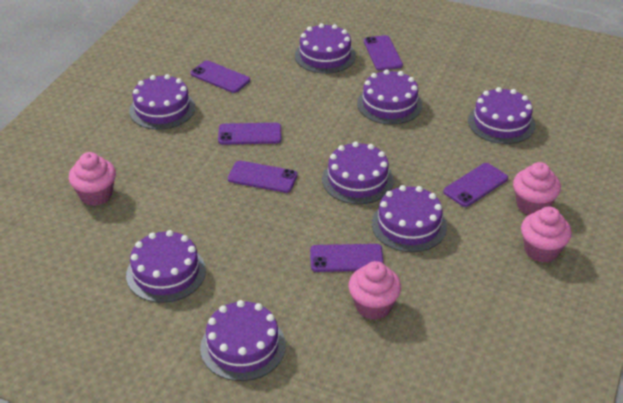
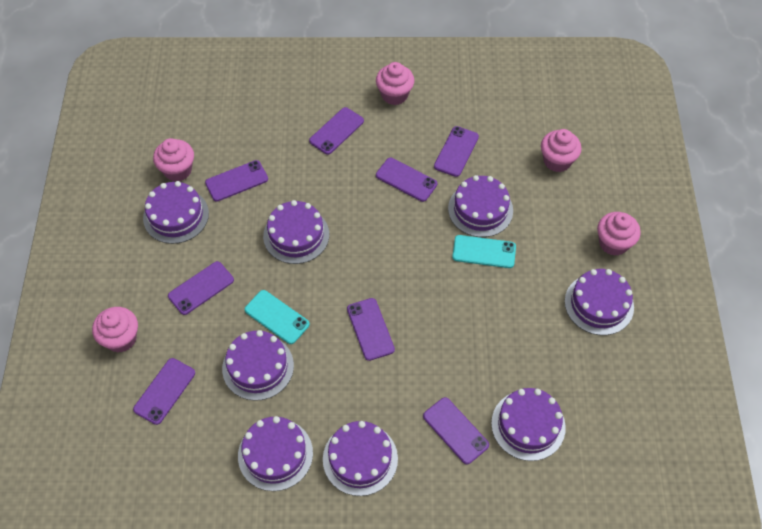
pink cupcake: 4 -> 5
purple phone: 6 -> 8
turquoise phone: 0 -> 2

